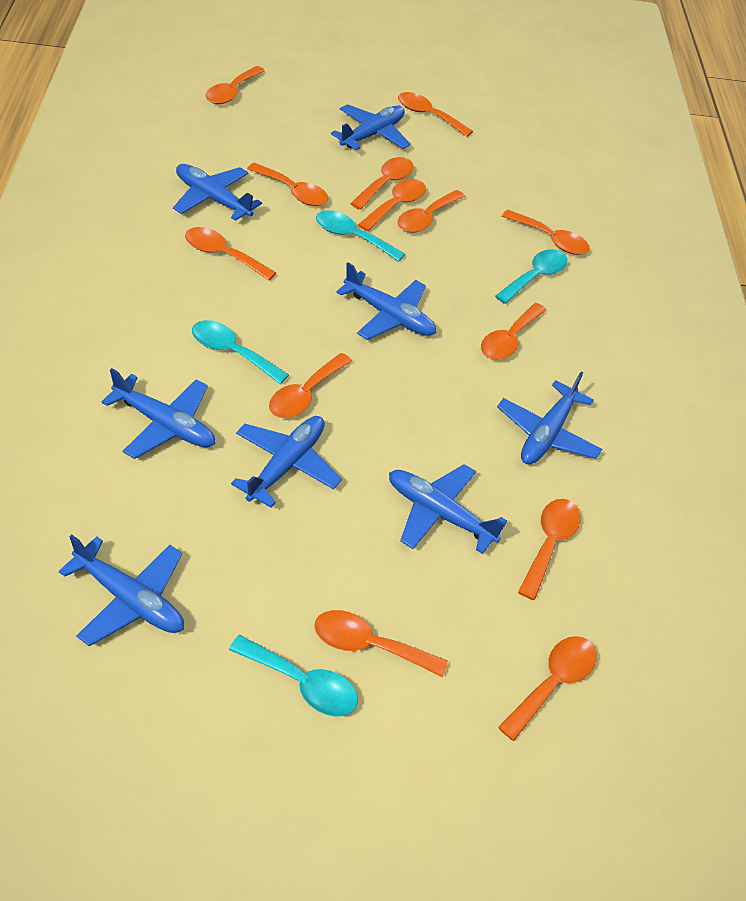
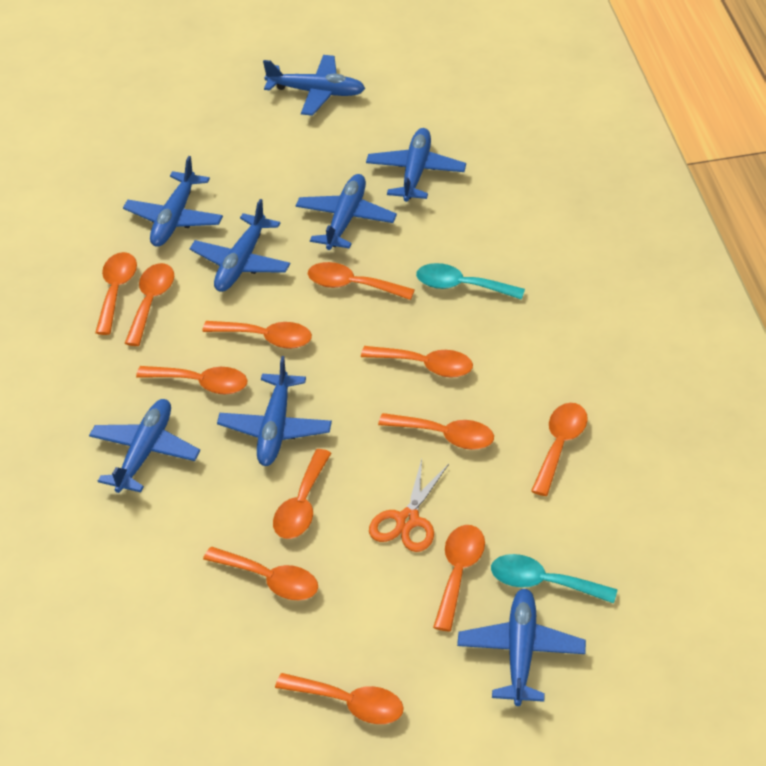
orange scissors: 0 -> 1
orange spoon: 13 -> 12
turquoise spoon: 4 -> 2

